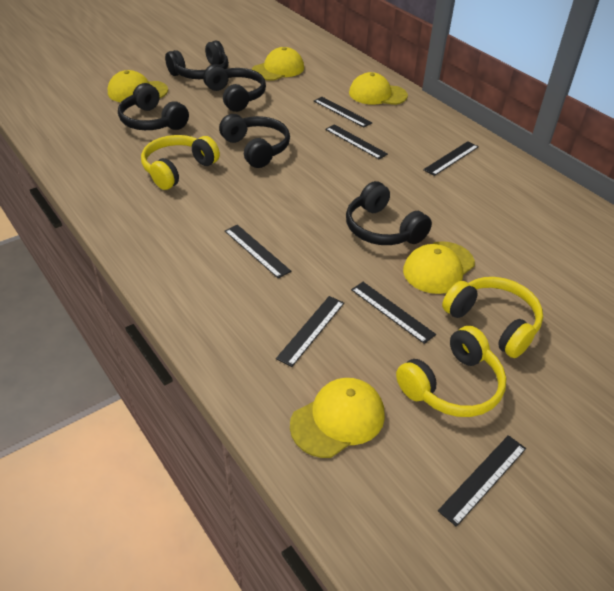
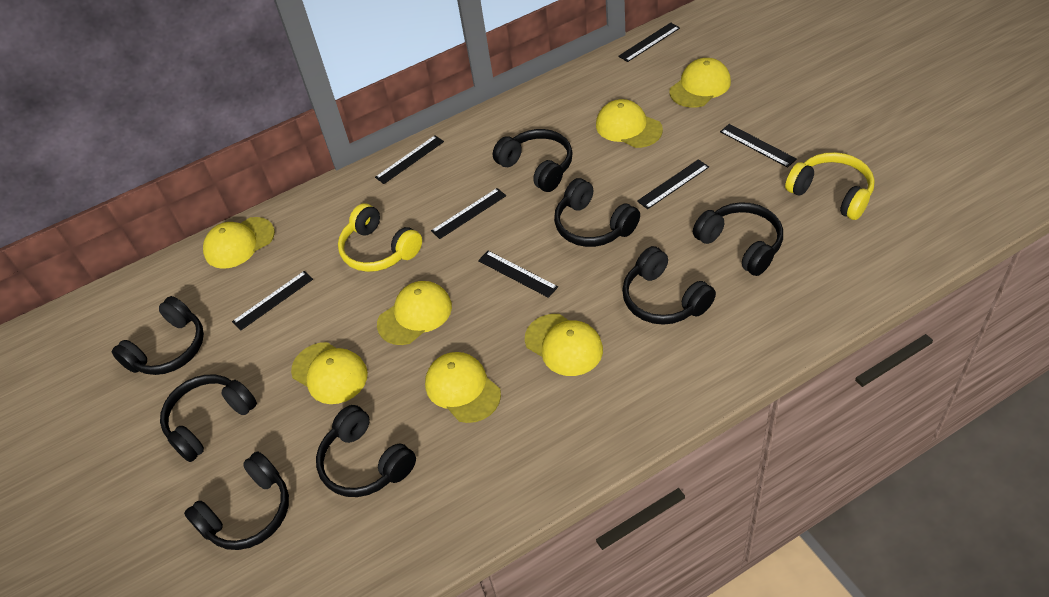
black headphones: 5 -> 8
yellow cap: 5 -> 7
yellow headphones: 3 -> 2

